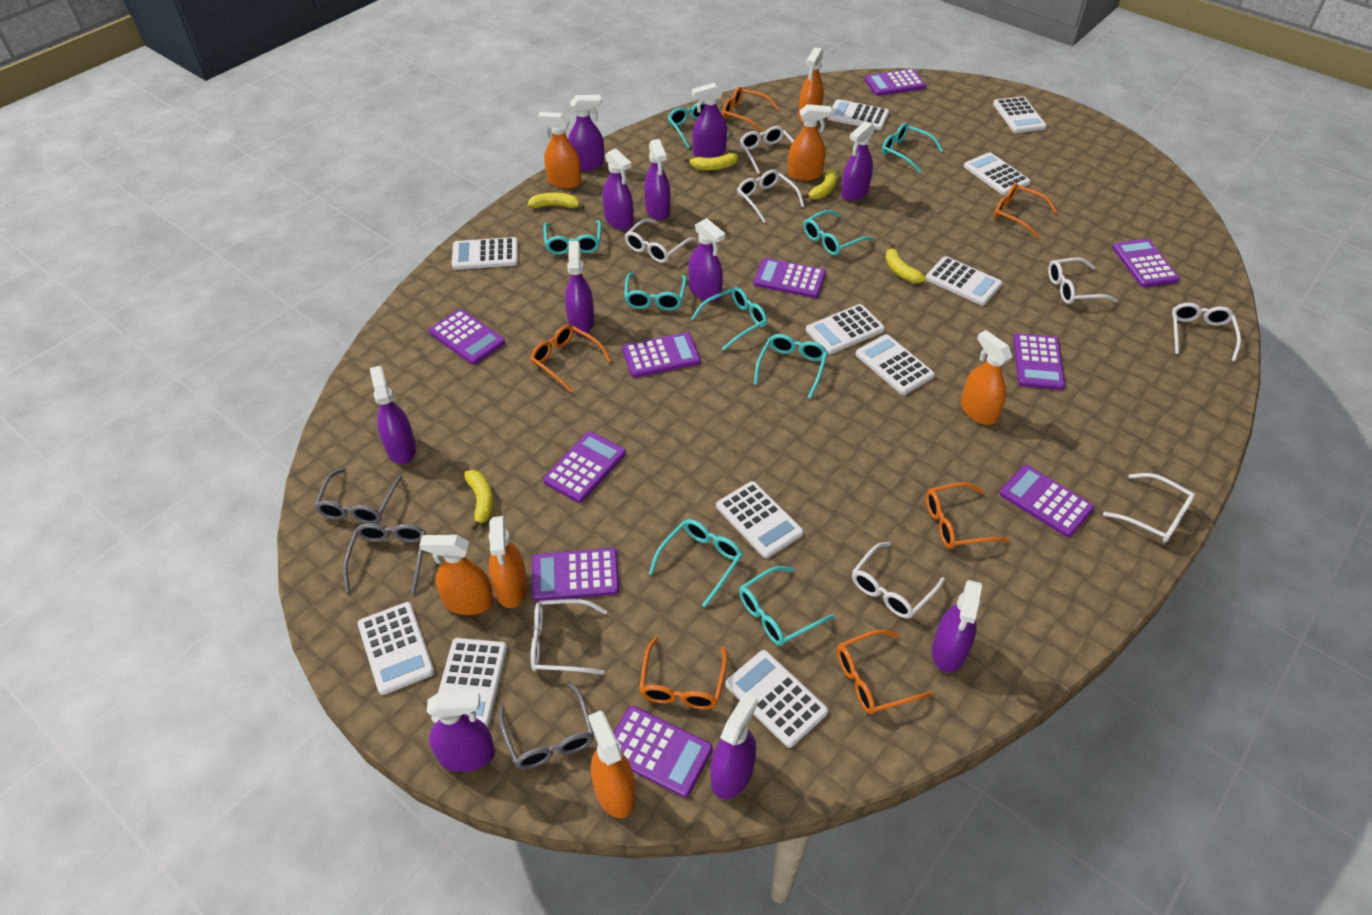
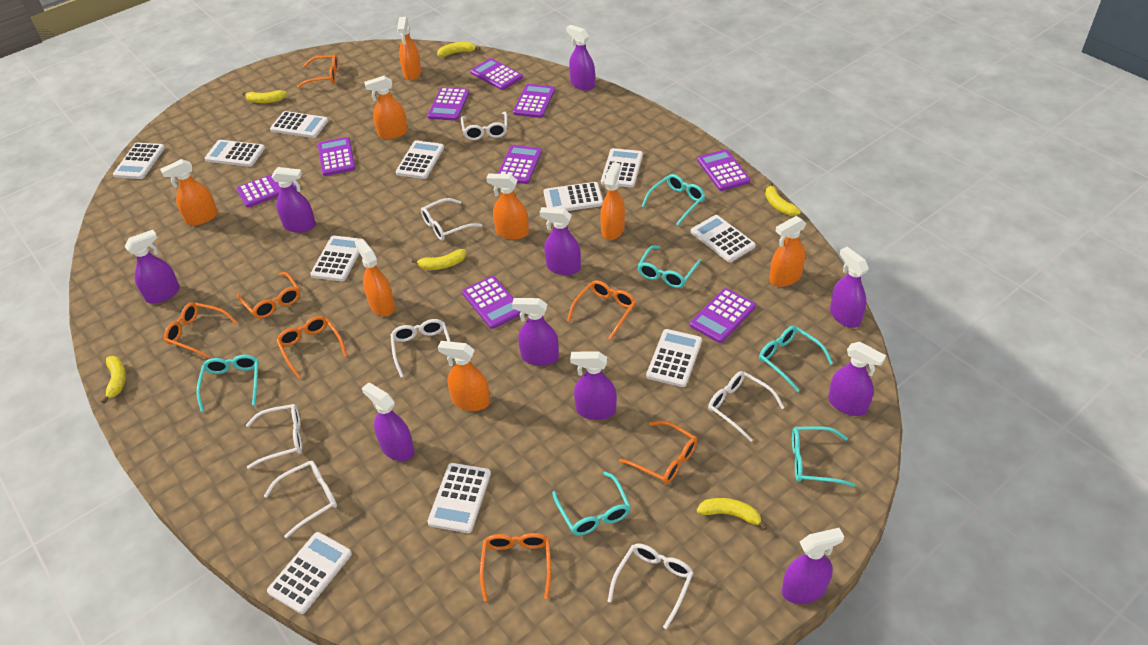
grey glasses: 3 -> 0
orange glasses: 6 -> 7
orange spray bottle: 7 -> 8
purple calculator: 10 -> 9
purple spray bottle: 11 -> 10
turquoise glasses: 9 -> 6
white glasses: 8 -> 7
yellow banana: 5 -> 6

